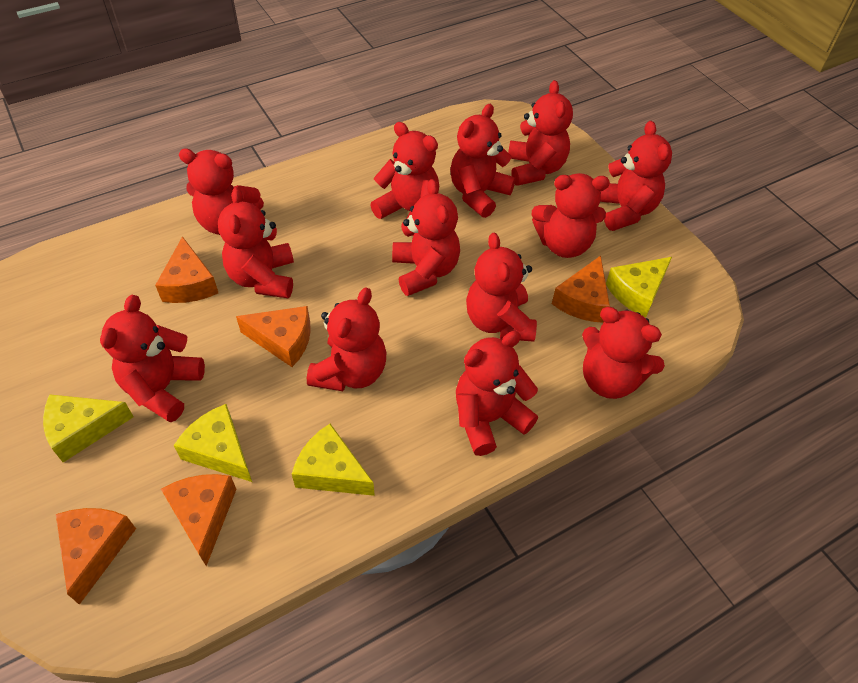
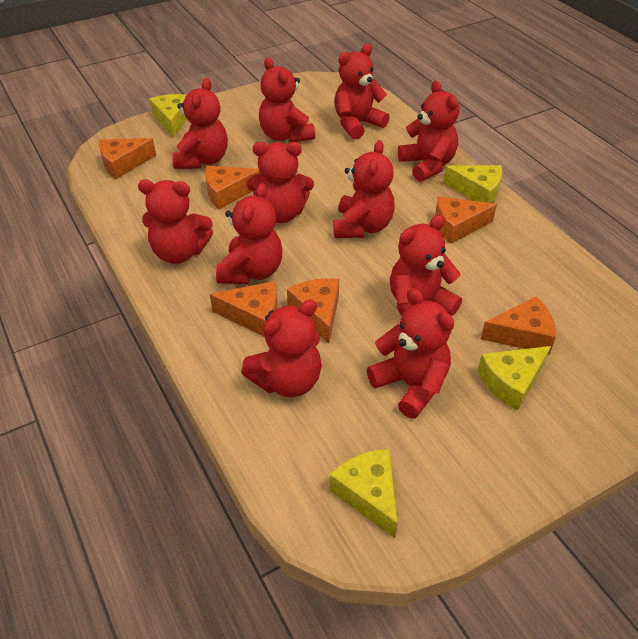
orange cheese: 5 -> 6
red teddy bear: 13 -> 11

